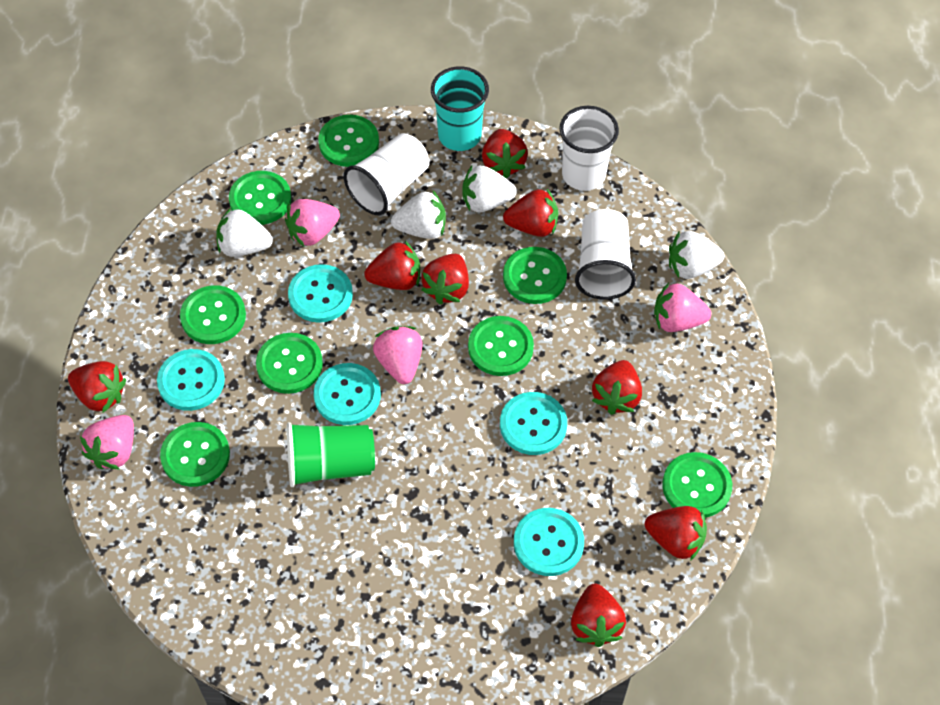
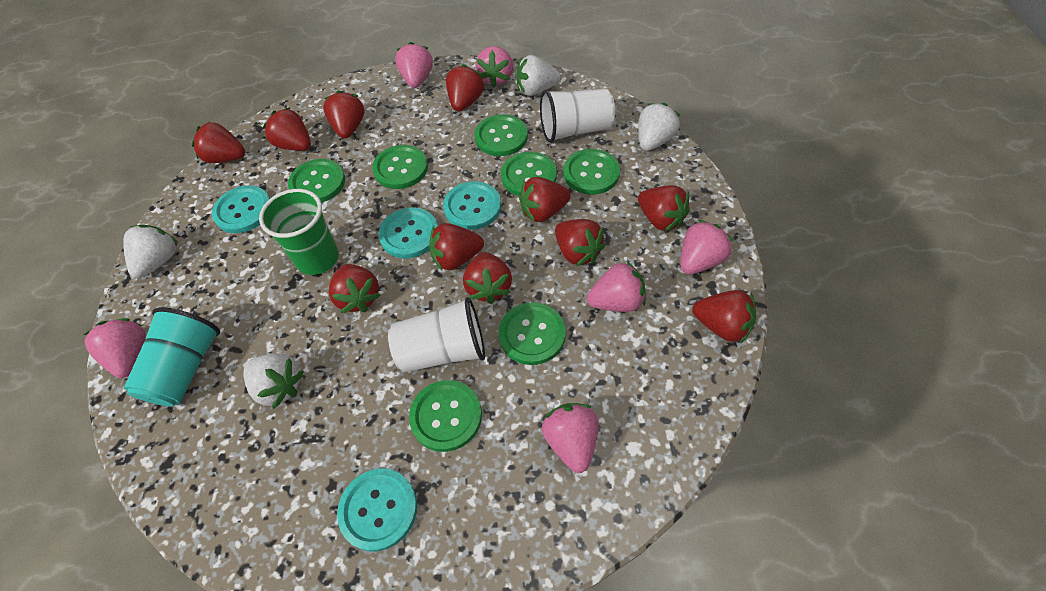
green button: 8 -> 7
pink strawberry: 4 -> 6
red strawberry: 8 -> 11
turquoise button: 5 -> 4
white cup: 3 -> 2

